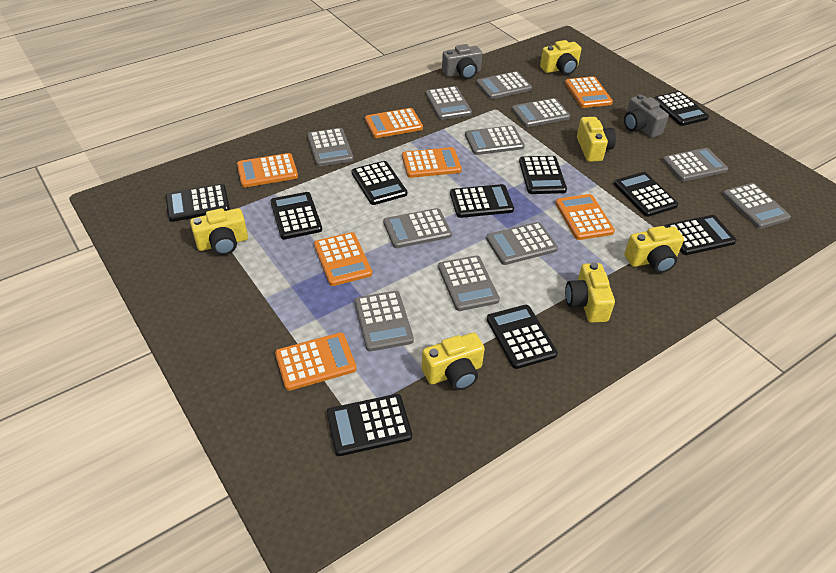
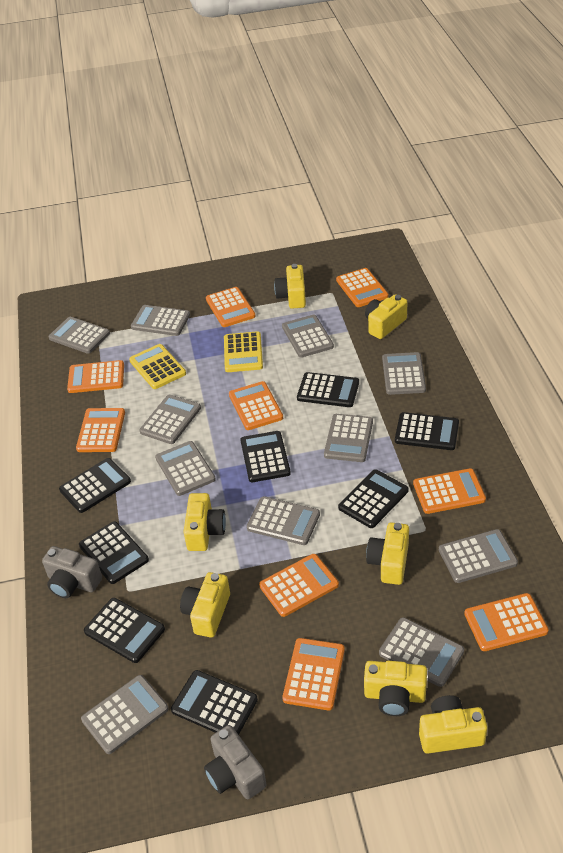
black calculator: 10 -> 8
orange calculator: 7 -> 9
yellow calculator: 0 -> 2
yellow camera: 6 -> 7

